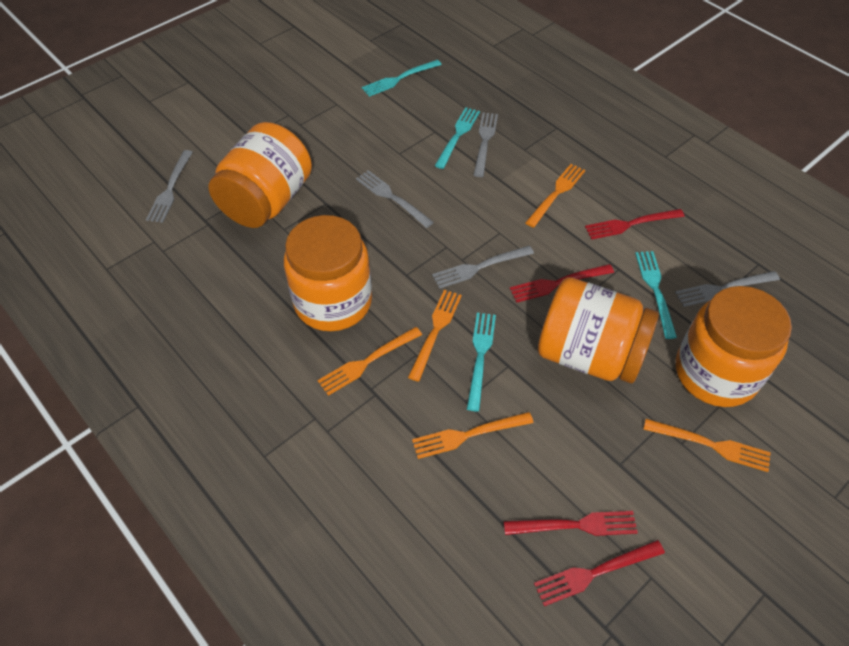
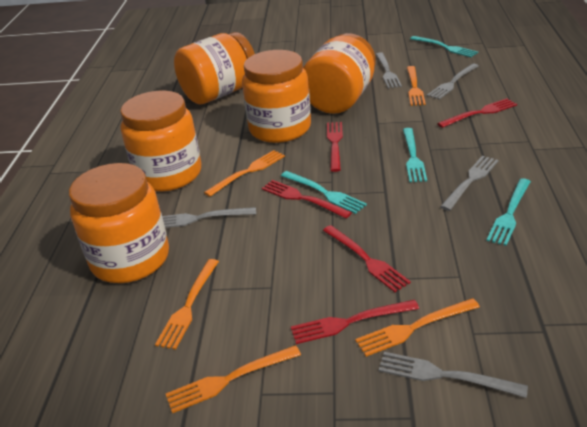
orange jar: 4 -> 5
red fork: 4 -> 5

